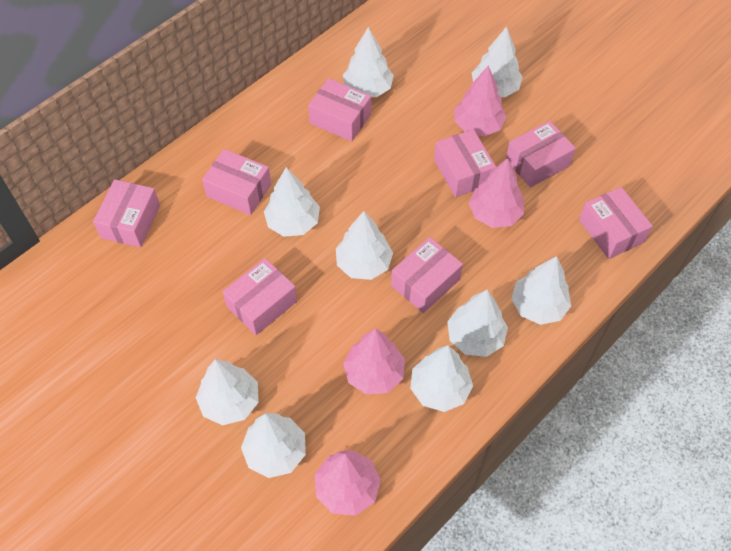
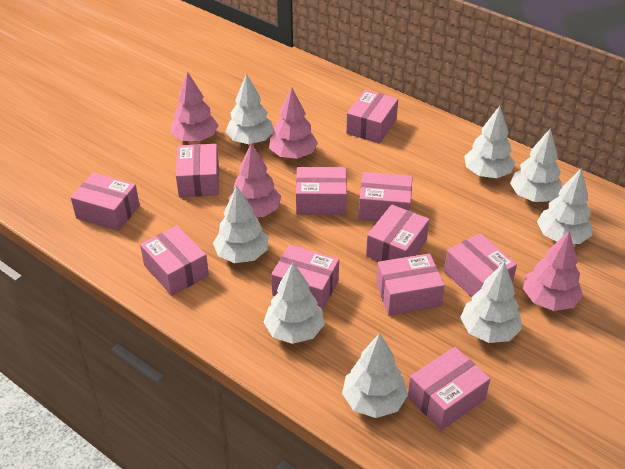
pink box: 8 -> 11
white tree: 9 -> 8

